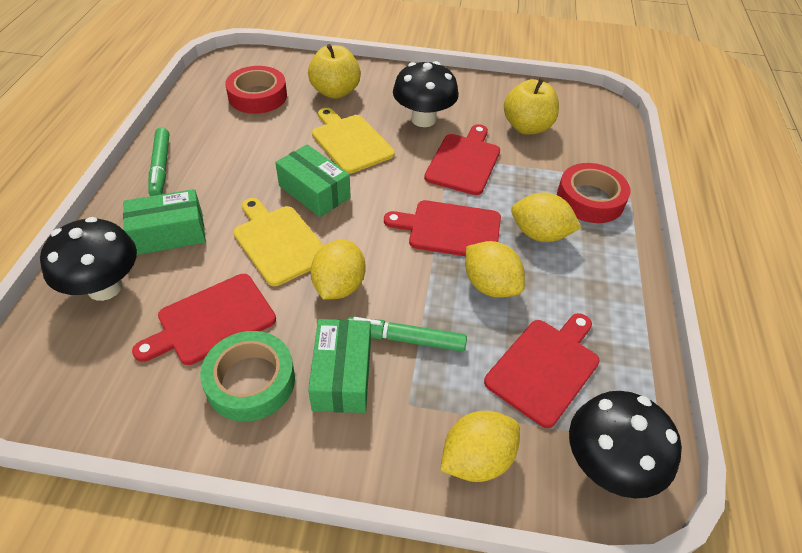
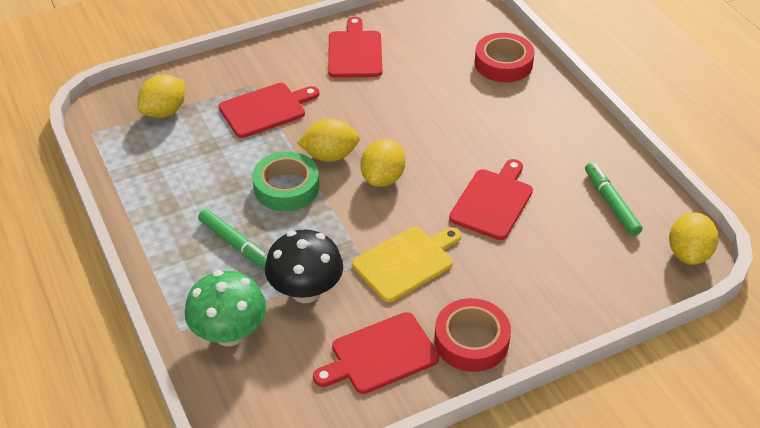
black mushroom: 3 -> 1
green box: 3 -> 0
green mushroom: 0 -> 1
yellow apple: 2 -> 0
yellow cutting board: 2 -> 1

